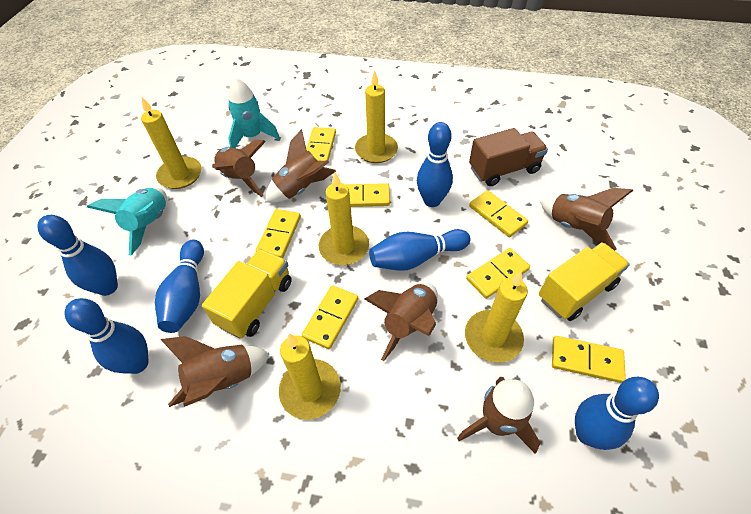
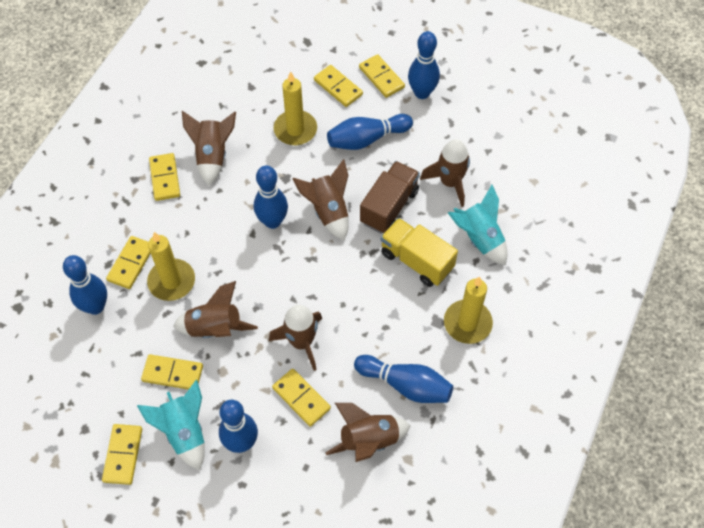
yellow candle: 5 -> 3
yellow truck: 2 -> 1

